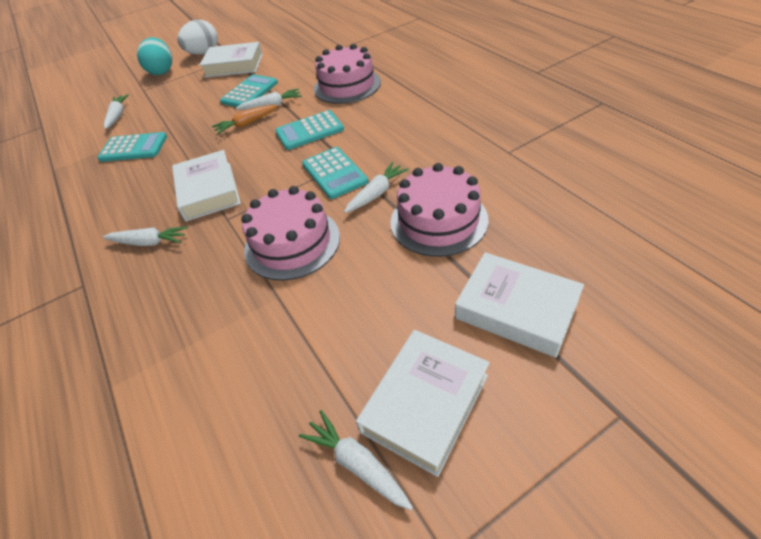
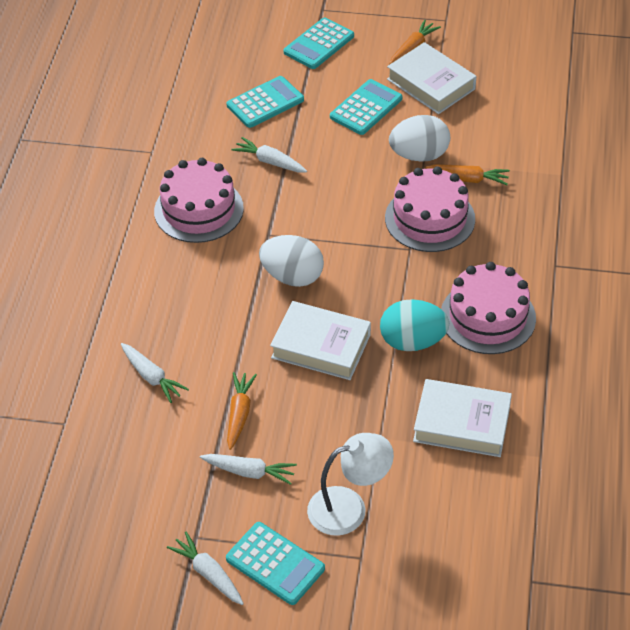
orange carrot: 1 -> 3
white book: 4 -> 3
white carrot: 5 -> 4
white egg: 1 -> 2
white lamp: 0 -> 1

